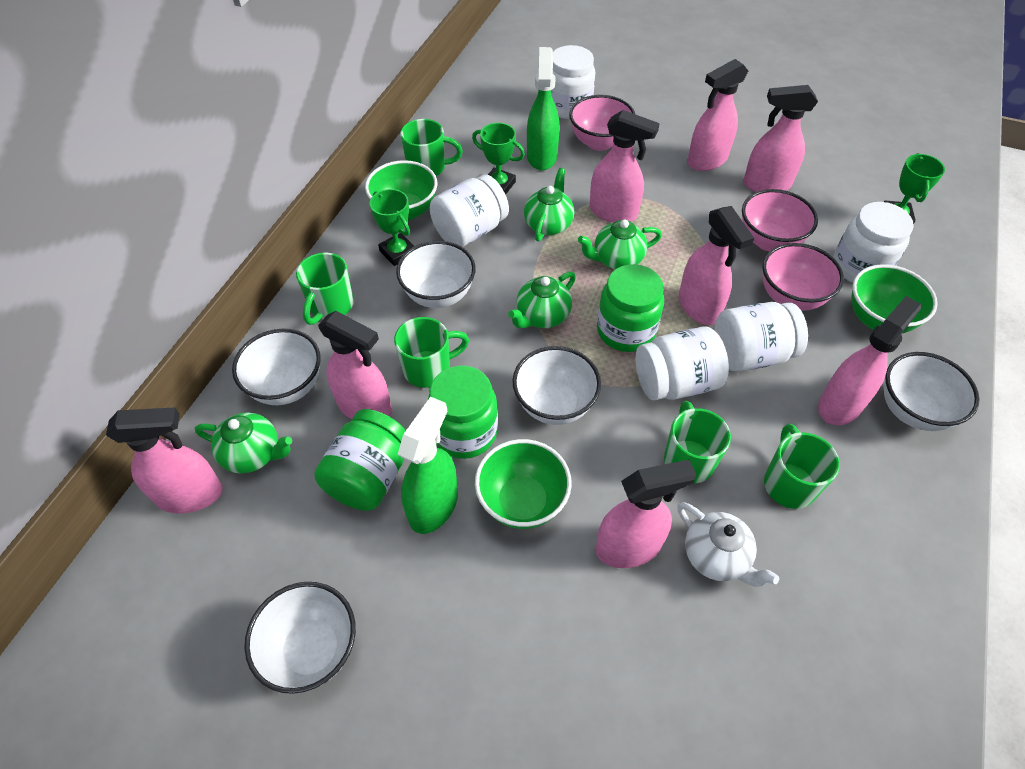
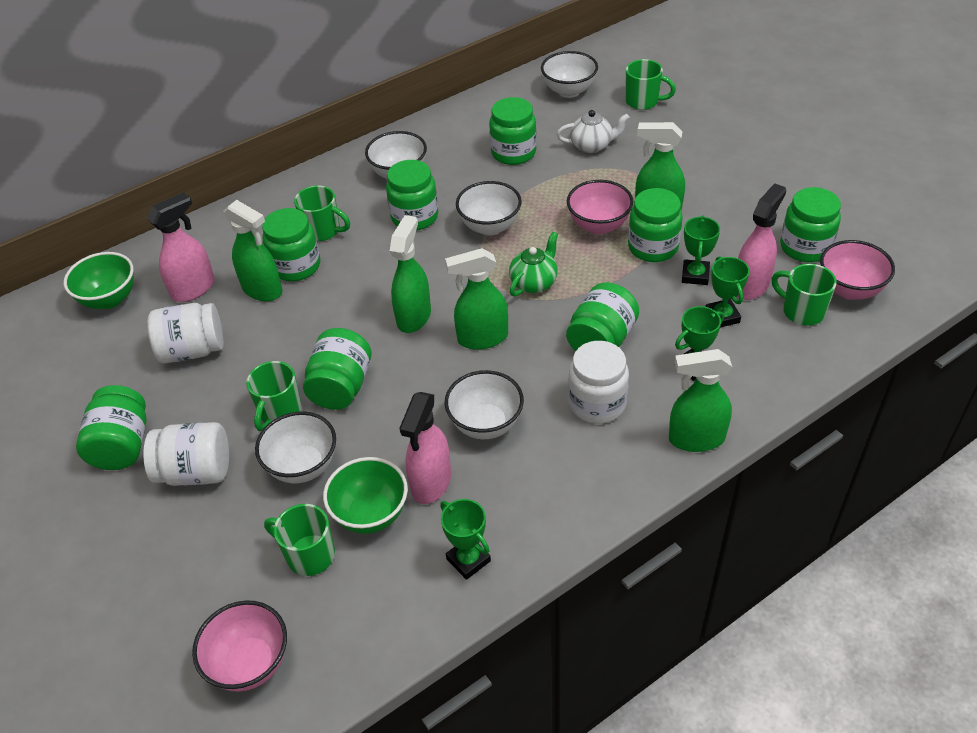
green bowl: 3 -> 2
green jar: 3 -> 8
green spray bottle: 2 -> 5
green teapot: 4 -> 1
green trophy: 3 -> 4
pink spray bottle: 8 -> 3
white jar: 5 -> 3

